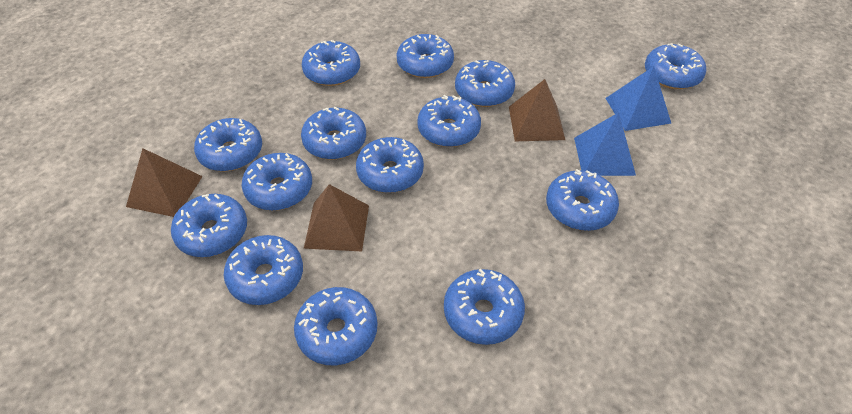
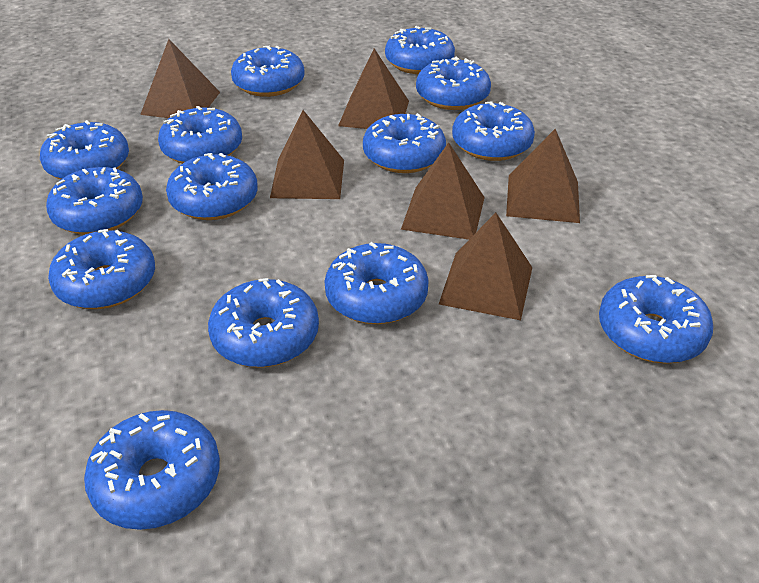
blue pyramid: 2 -> 0
brown pyramid: 3 -> 6

